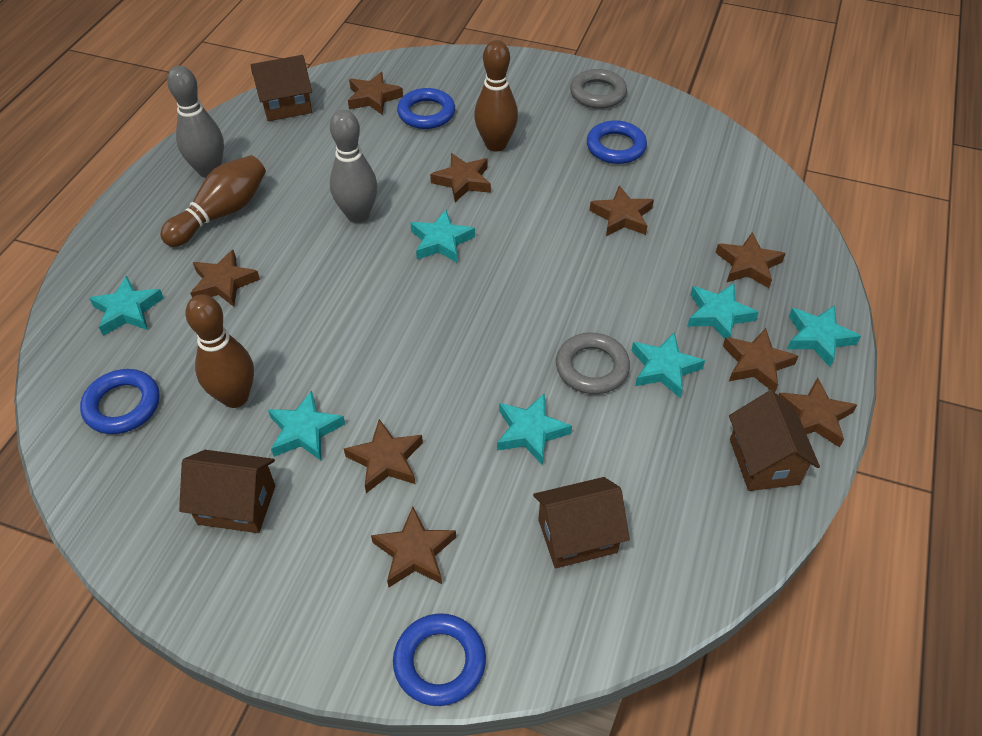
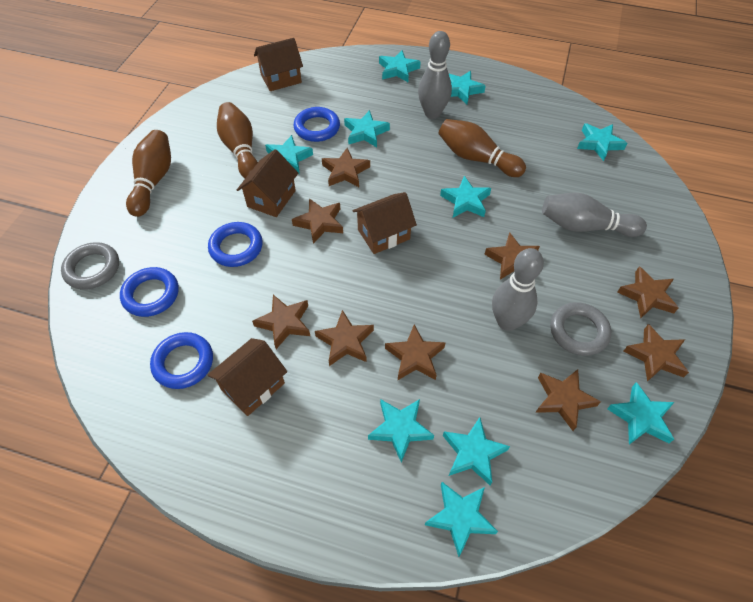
grey bowling pin: 2 -> 3
turquoise star: 7 -> 10

